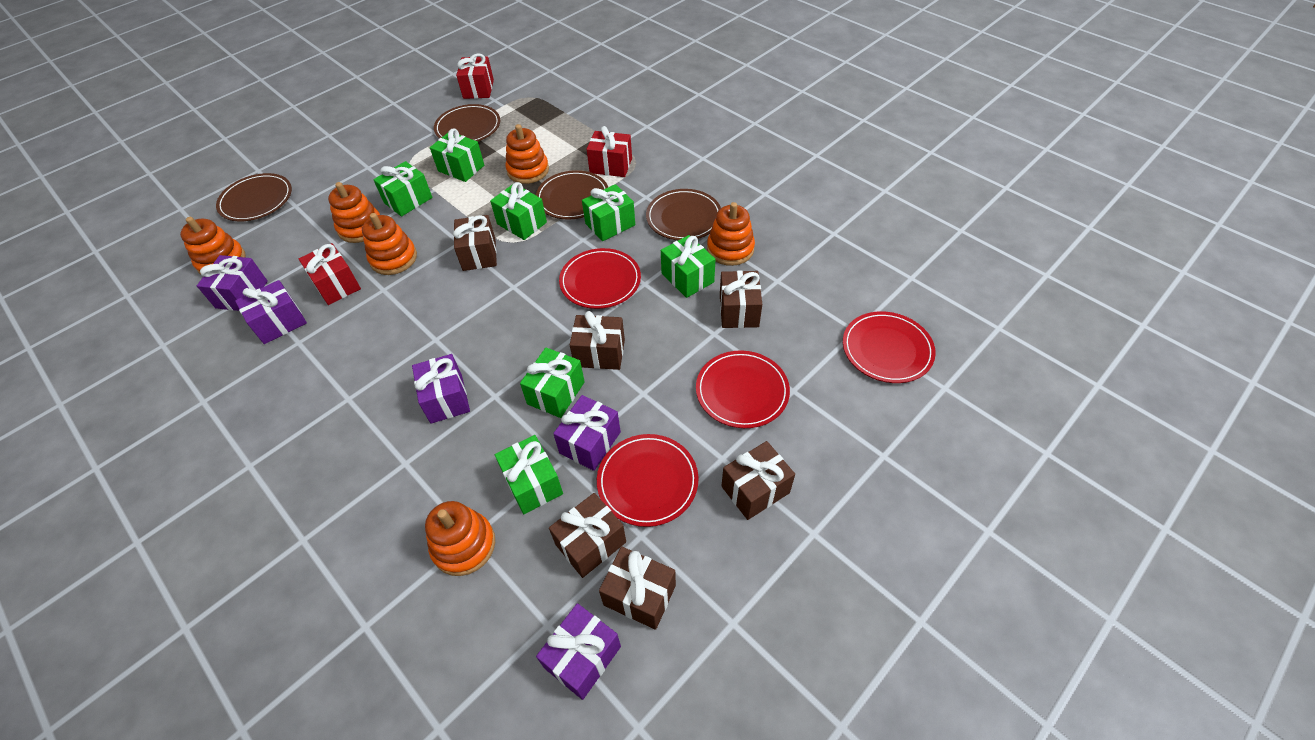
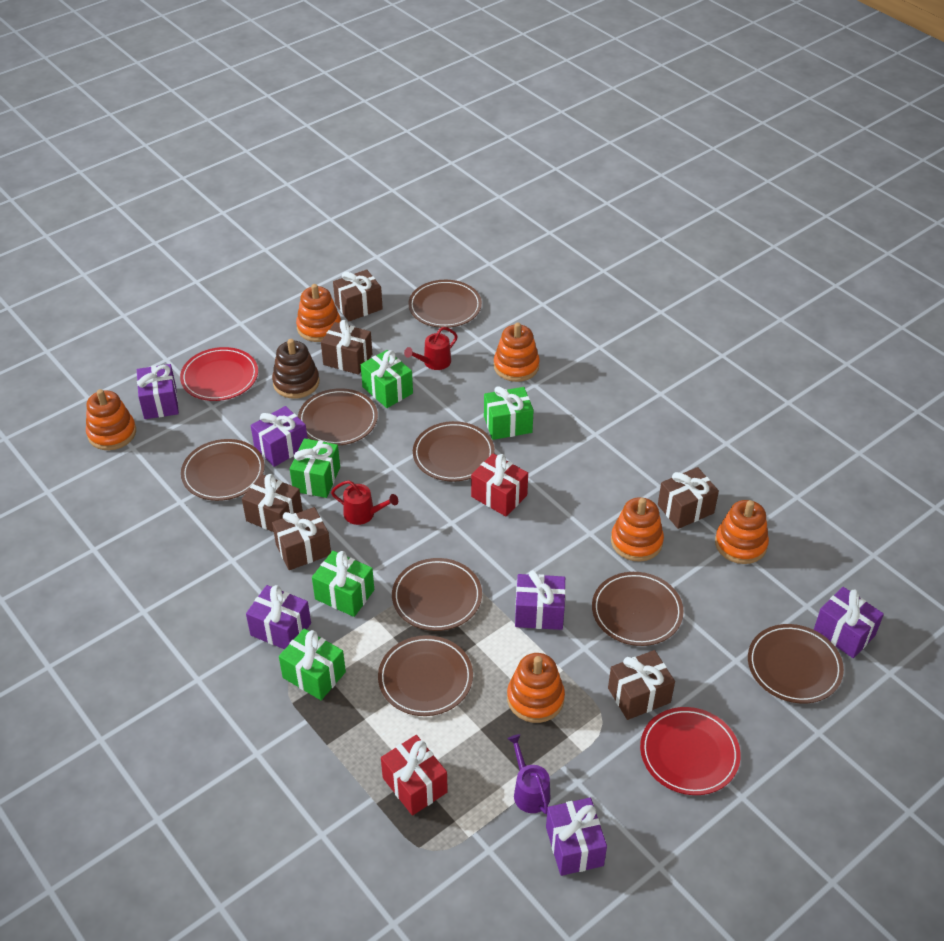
brown plate: 4 -> 8
brown stacking toy: 0 -> 1
green gift: 7 -> 5
purple gift: 5 -> 6
purple watering can: 0 -> 1
red gift: 3 -> 2
red plate: 4 -> 2
red watering can: 0 -> 2

